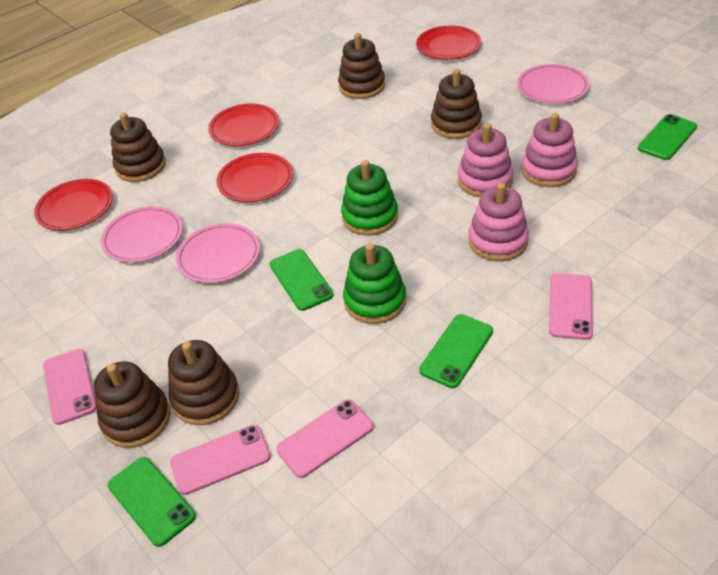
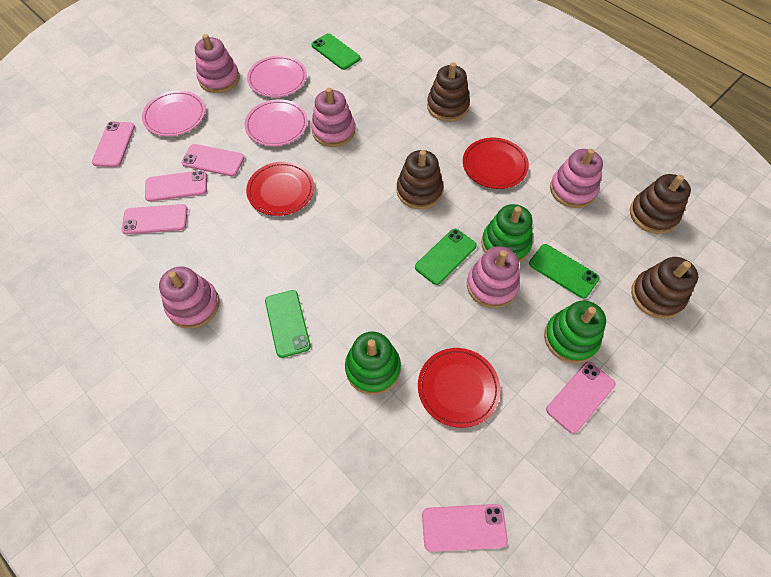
brown stacking toy: 5 -> 4
green stacking toy: 2 -> 3
pink phone: 4 -> 6
pink stacking toy: 3 -> 5
red plate: 4 -> 3

